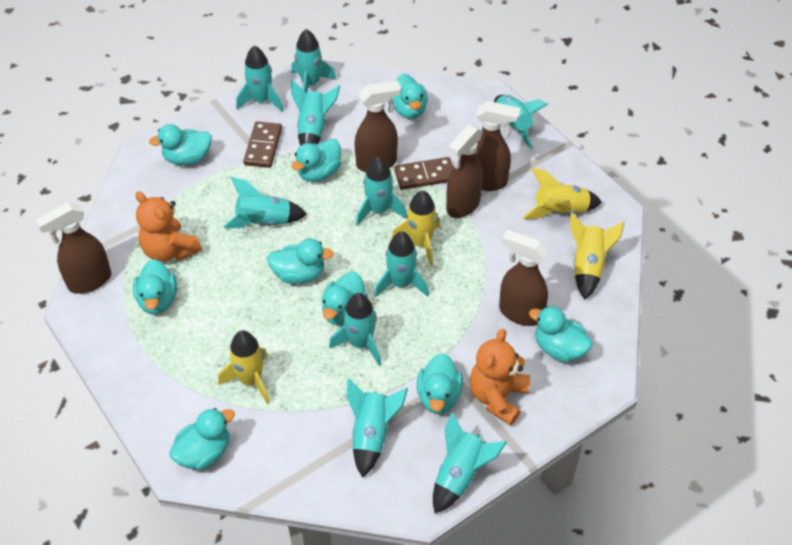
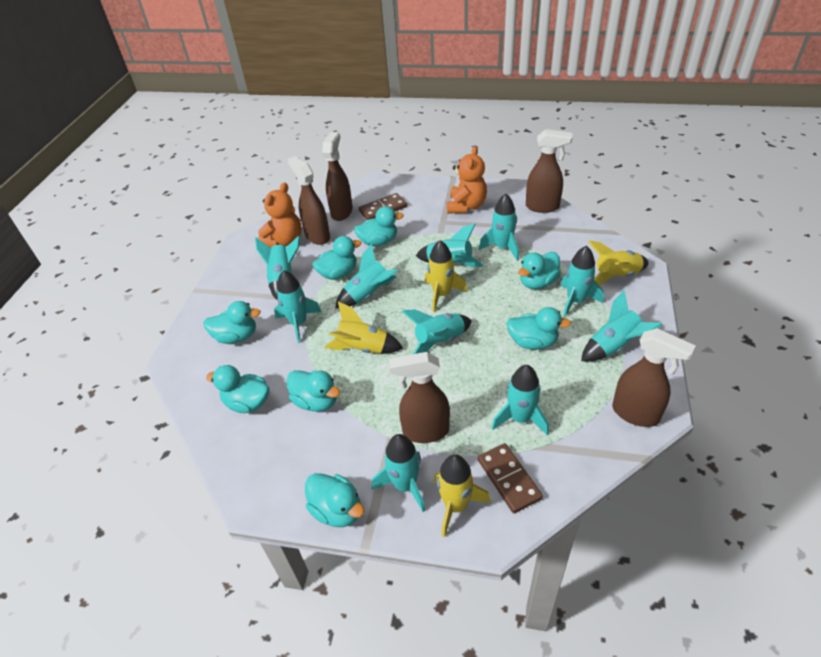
turquoise duck: 9 -> 8

